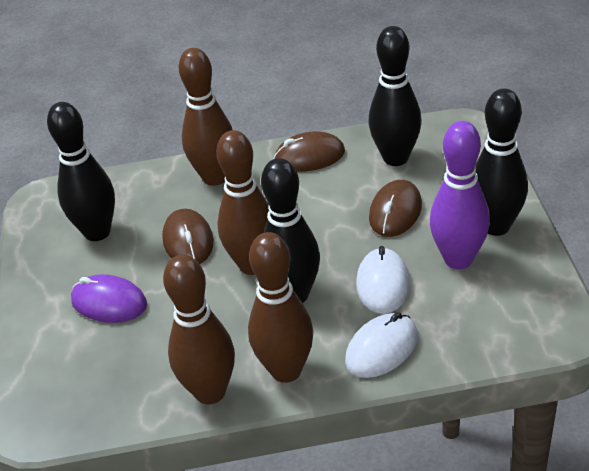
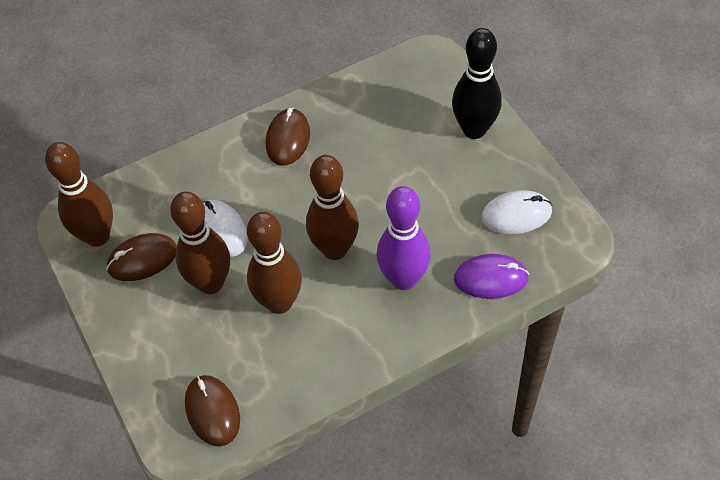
black bowling pin: 4 -> 1

